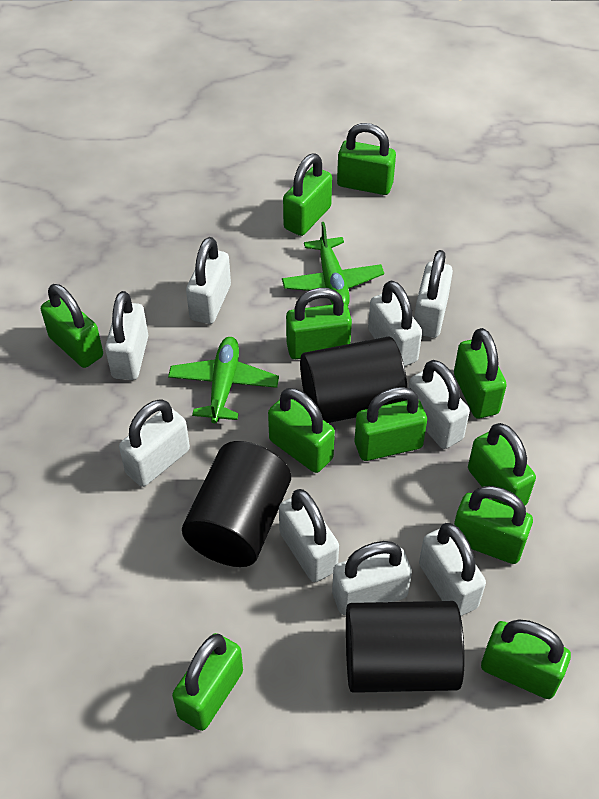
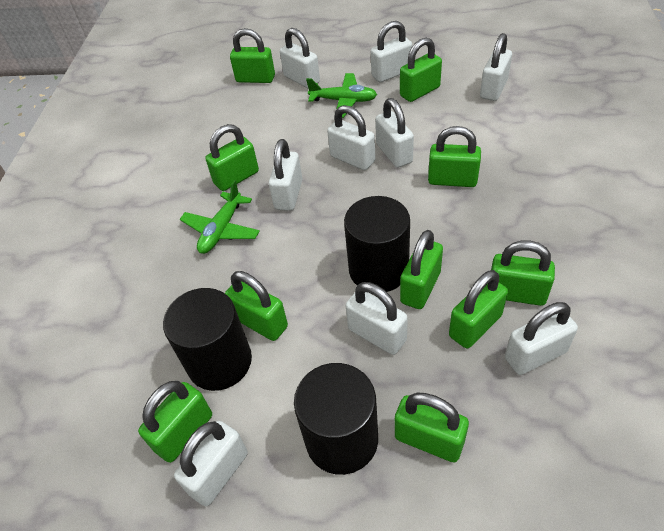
green padlock: 11 -> 10

